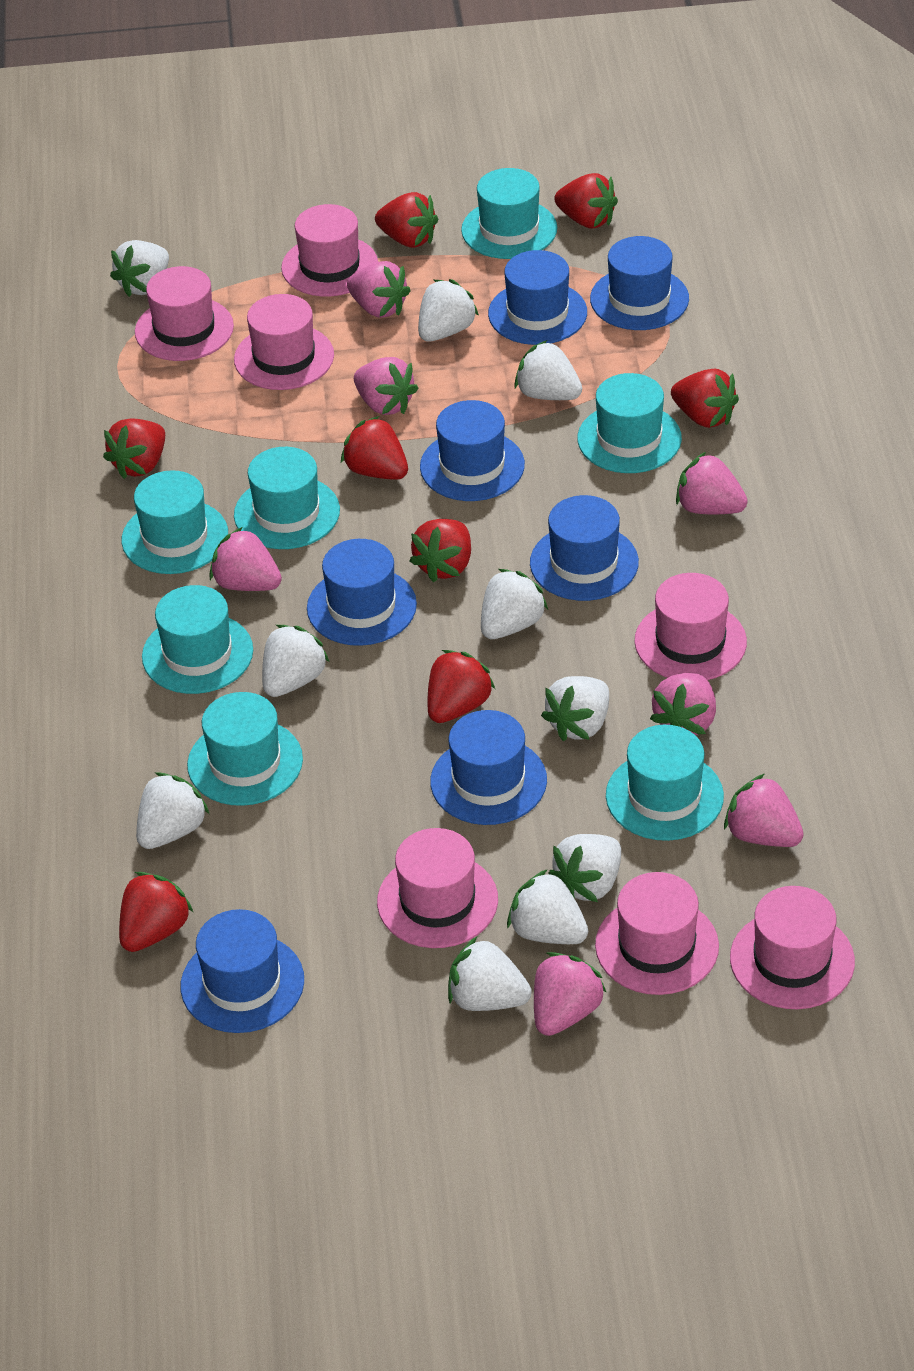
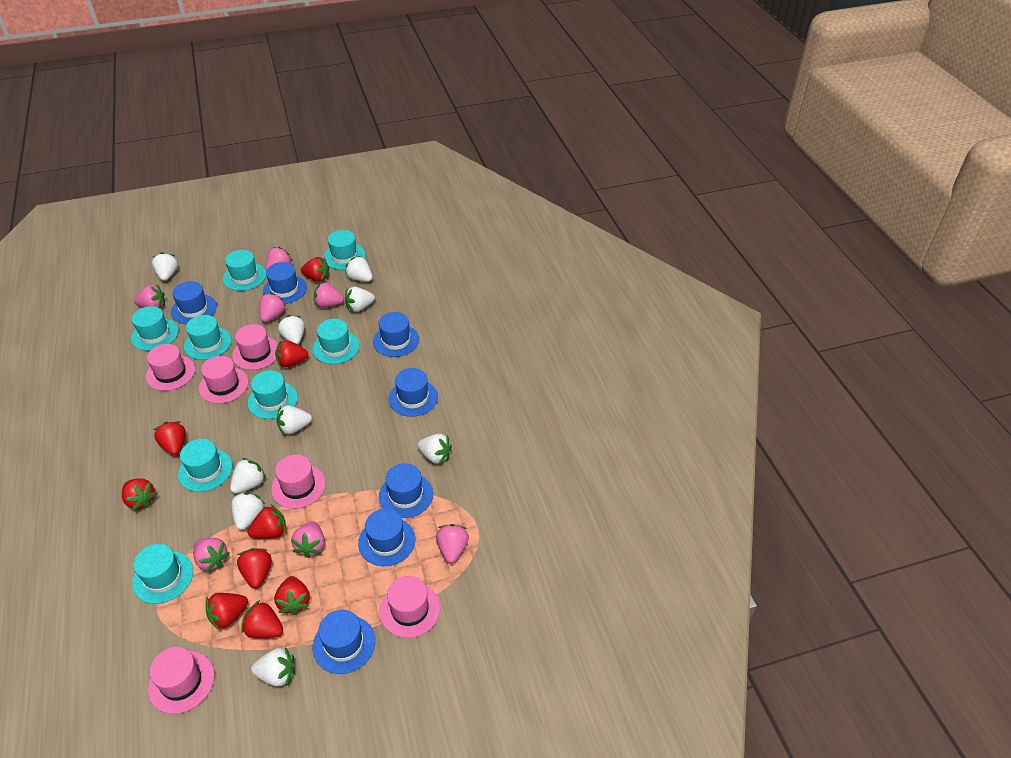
pink hat: 7 -> 6
red strawberry: 8 -> 9
turquoise hat: 7 -> 8
white strawberry: 10 -> 9

